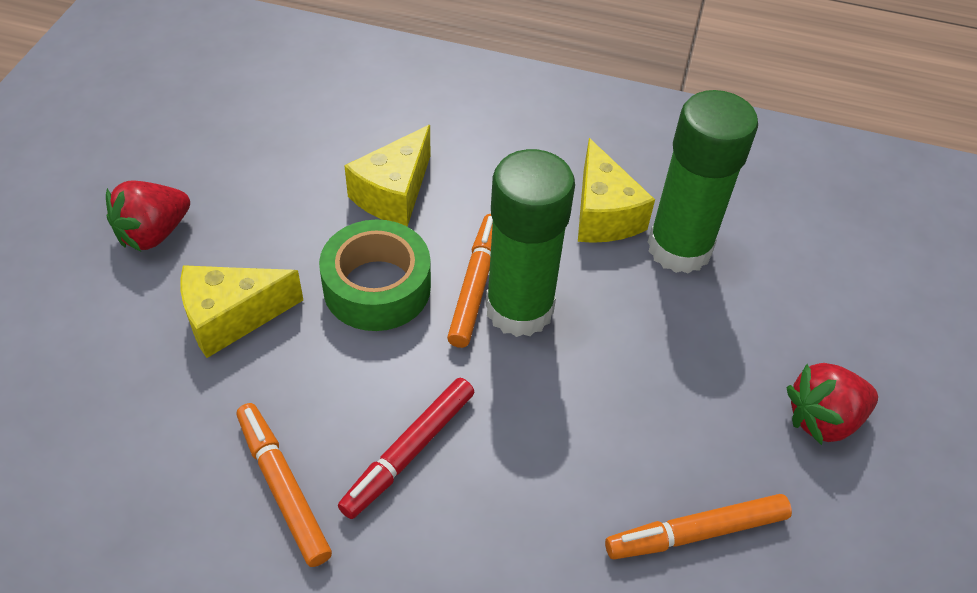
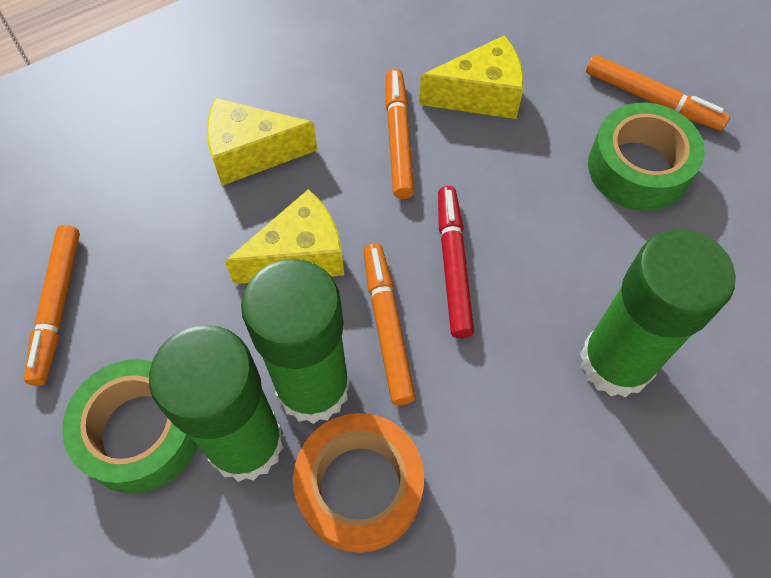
green glue stick: 2 -> 3
green tape: 1 -> 2
orange marker: 3 -> 4
orange tape: 0 -> 1
red strawberry: 2 -> 0

